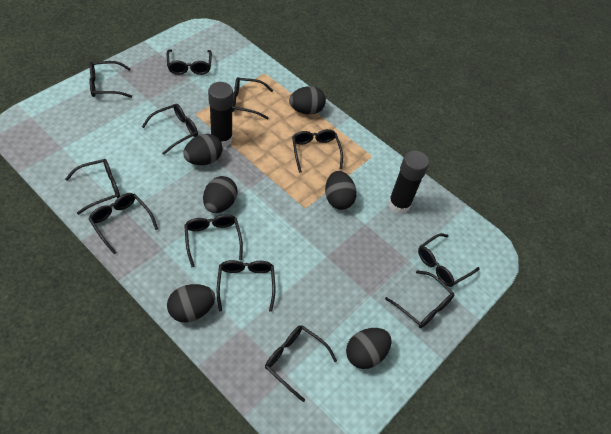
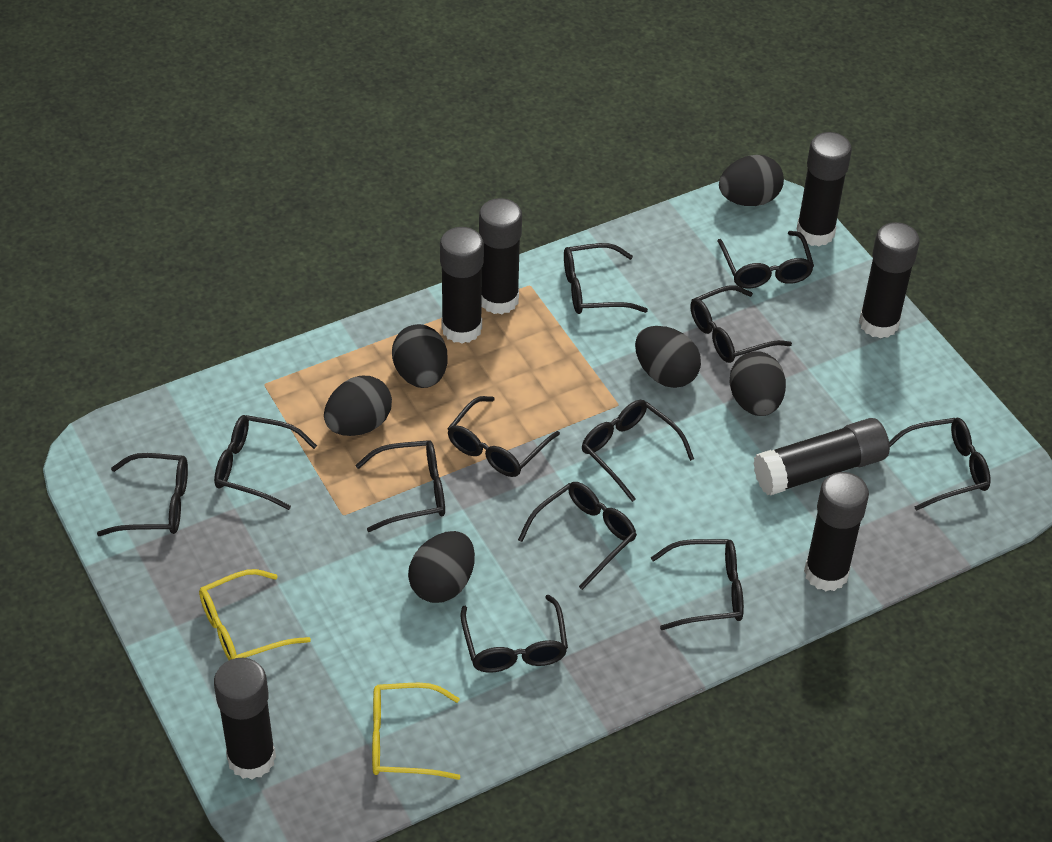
black glue stick: 2 -> 7
yellow glasses: 0 -> 2

